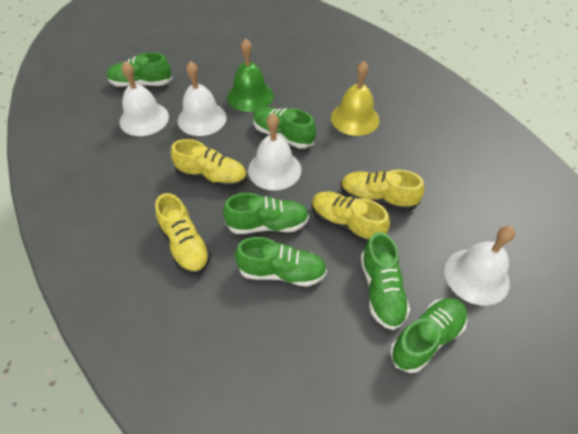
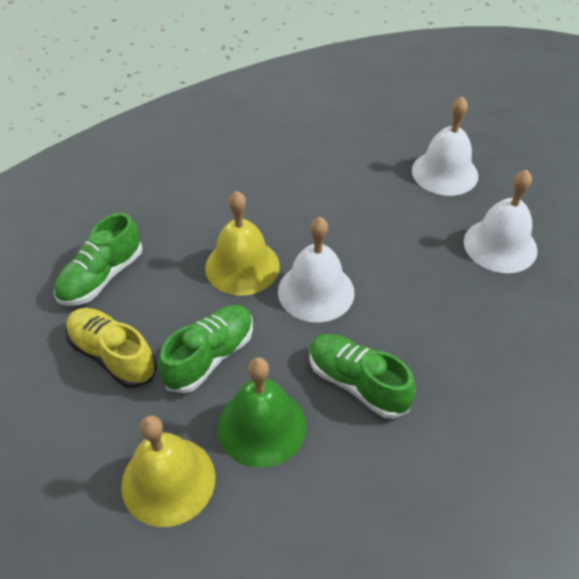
green shoe: 6 -> 3
white bell: 4 -> 3
yellow bell: 1 -> 2
yellow shoe: 4 -> 1

